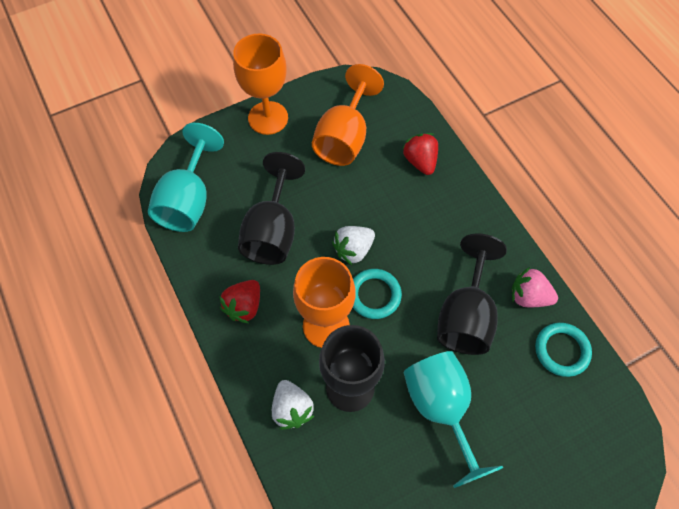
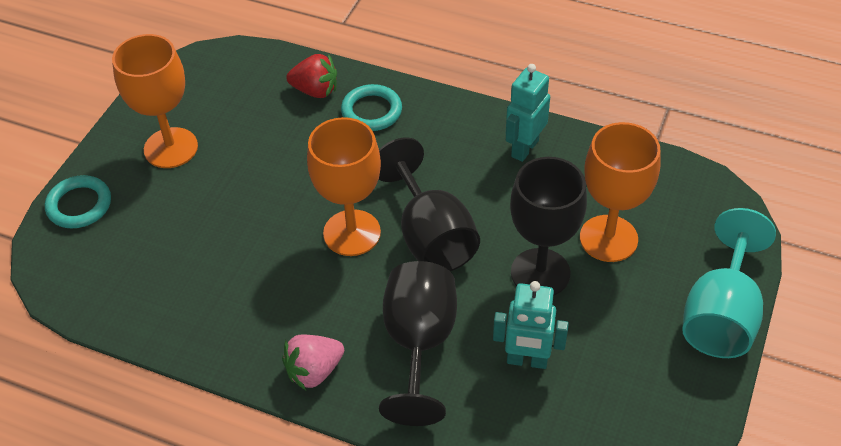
red strawberry: 2 -> 1
turquoise goblet: 2 -> 1
turquoise robot: 0 -> 2
white strawberry: 2 -> 0

